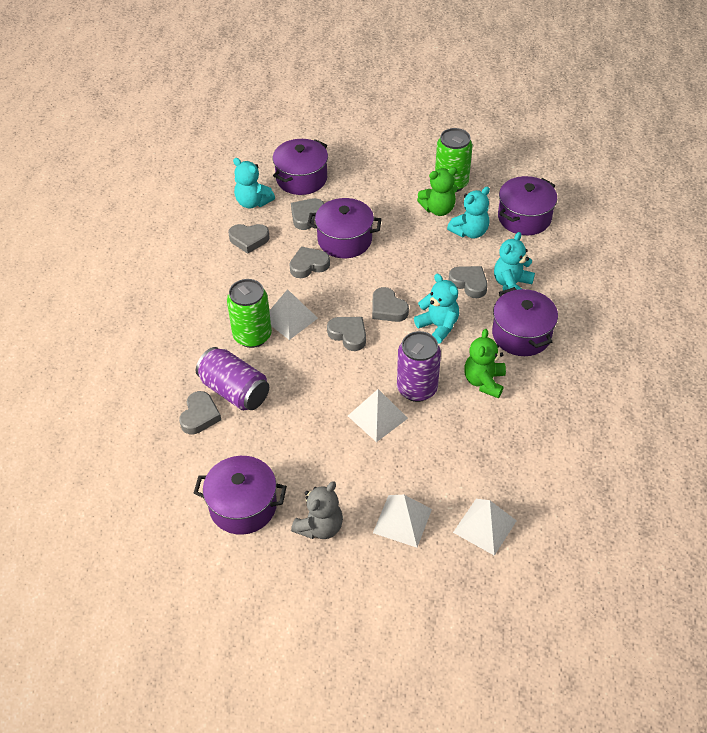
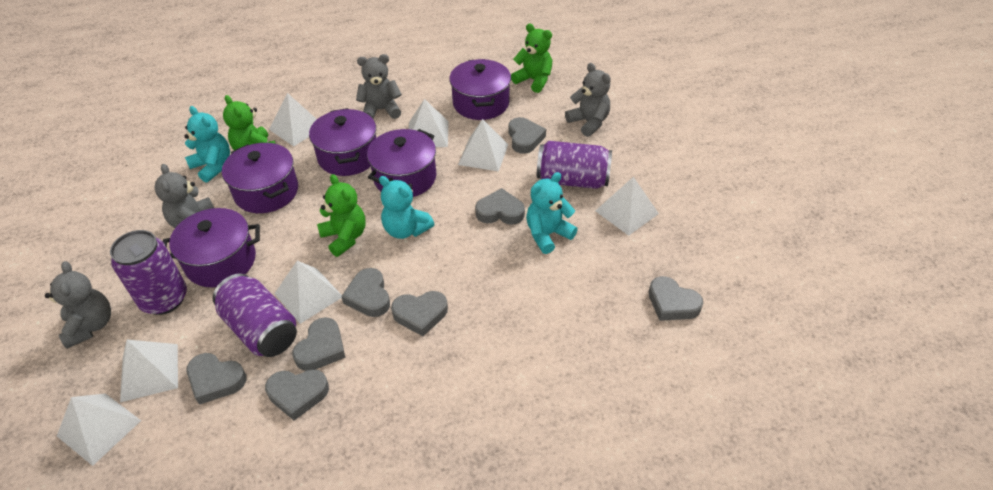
green can: 2 -> 0
green teddy bear: 2 -> 3
grey heart: 7 -> 8
grey teddy bear: 1 -> 4
purple can: 2 -> 3
turquoise teddy bear: 4 -> 3
white pyramid: 4 -> 7

